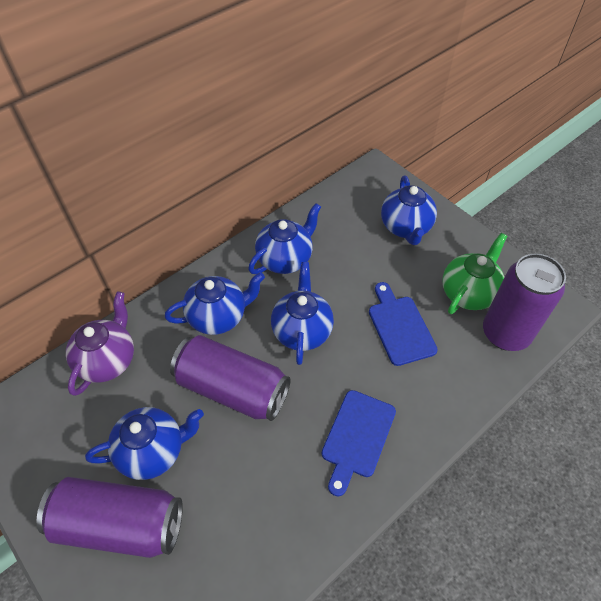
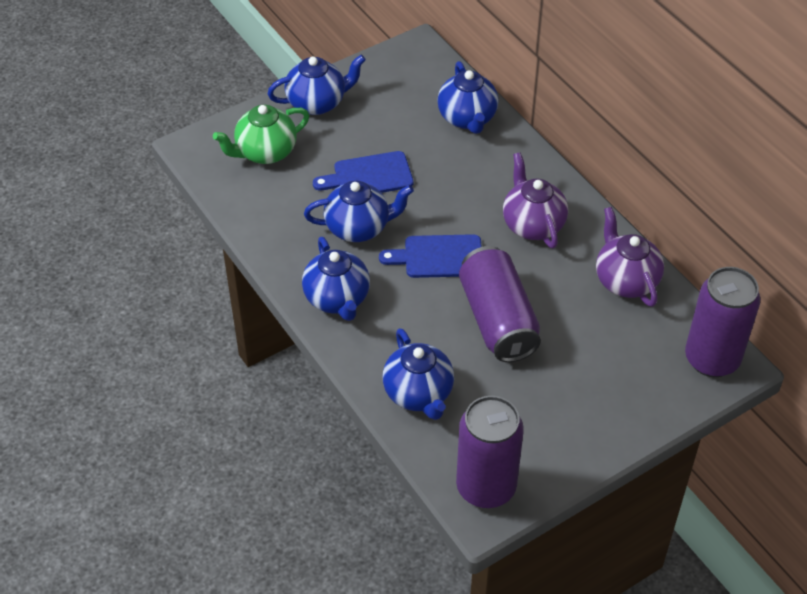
purple teapot: 1 -> 2

